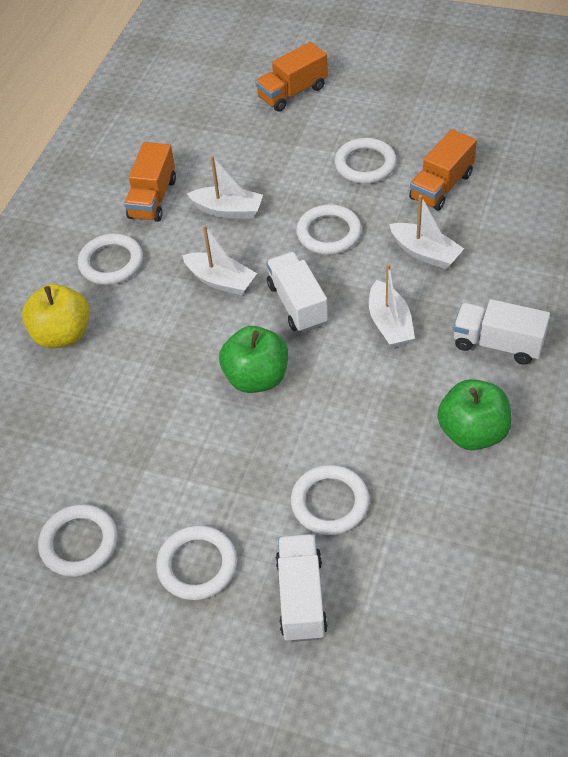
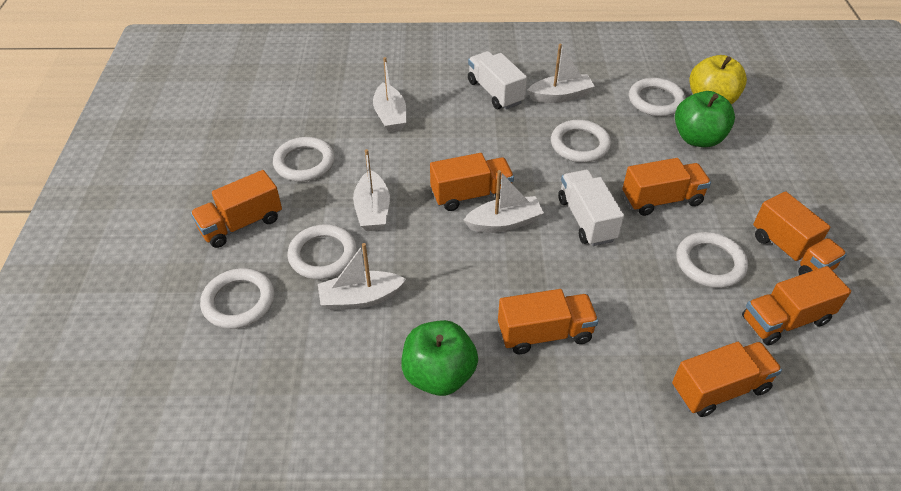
orange truck: 3 -> 7
white boat: 4 -> 5
white truck: 3 -> 2

